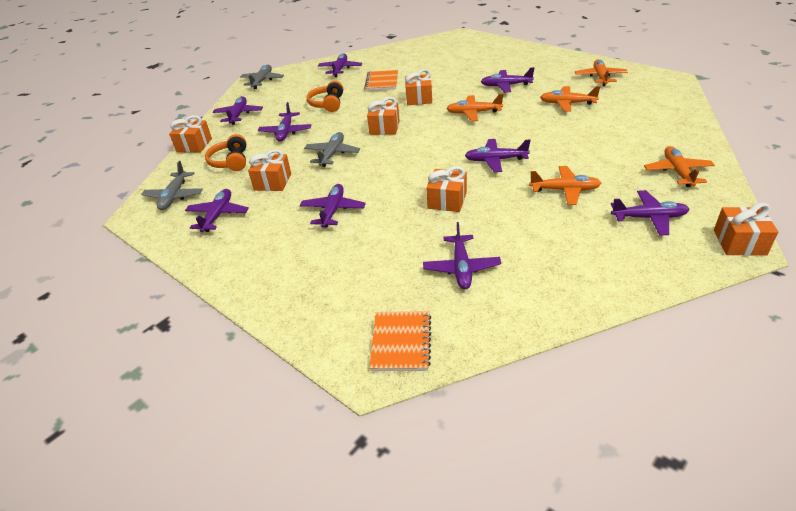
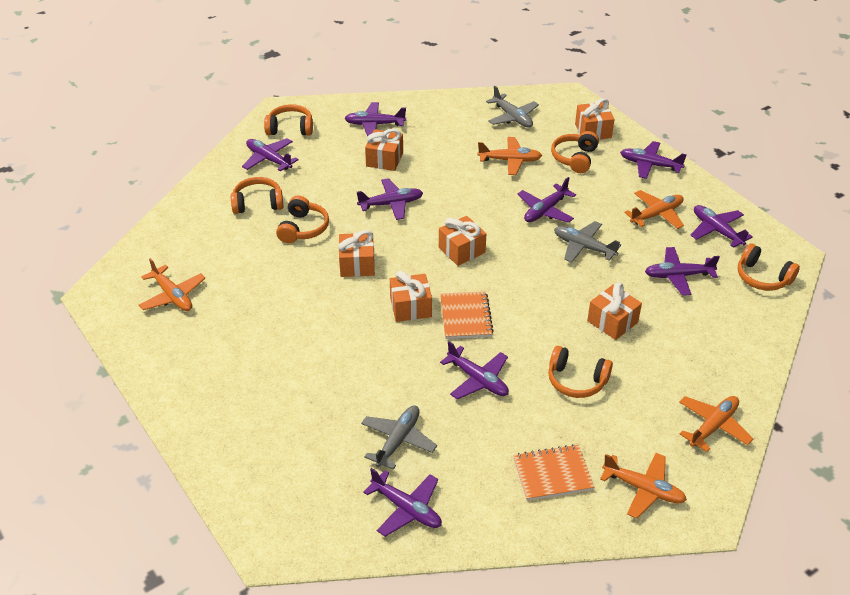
orange headphones: 2 -> 6

